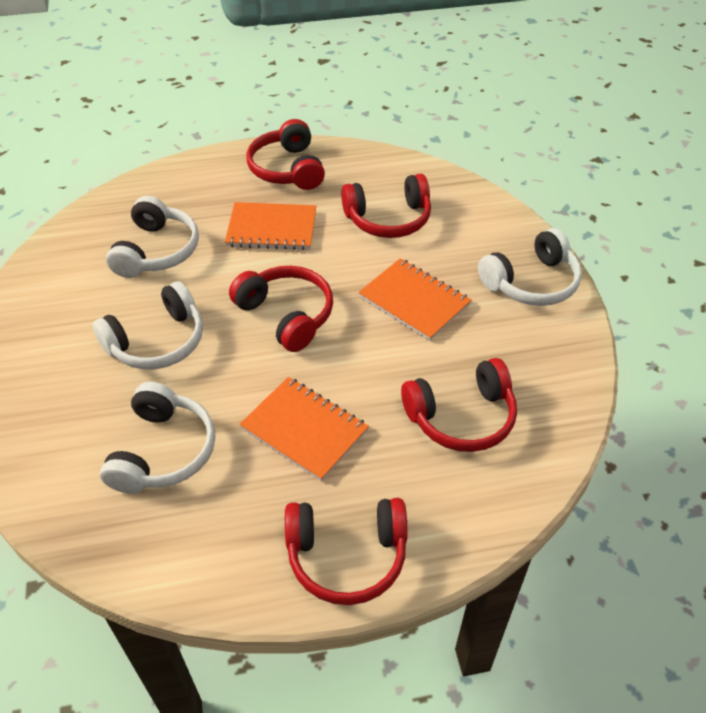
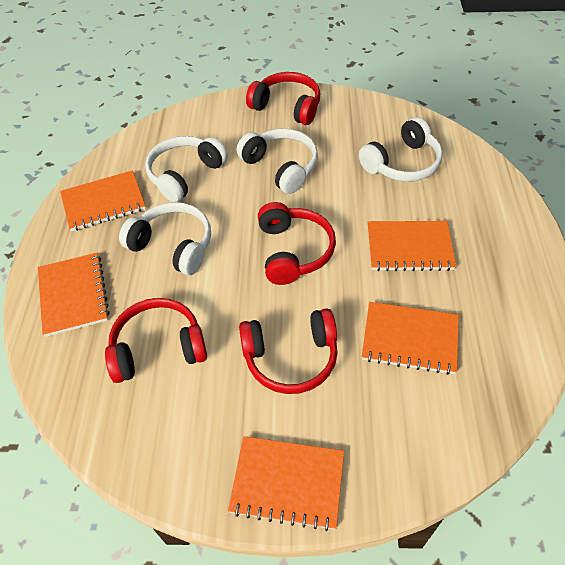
orange notebook: 3 -> 5
red headphones: 5 -> 4

